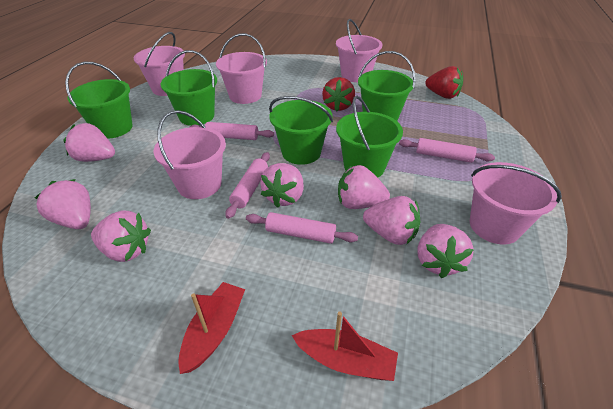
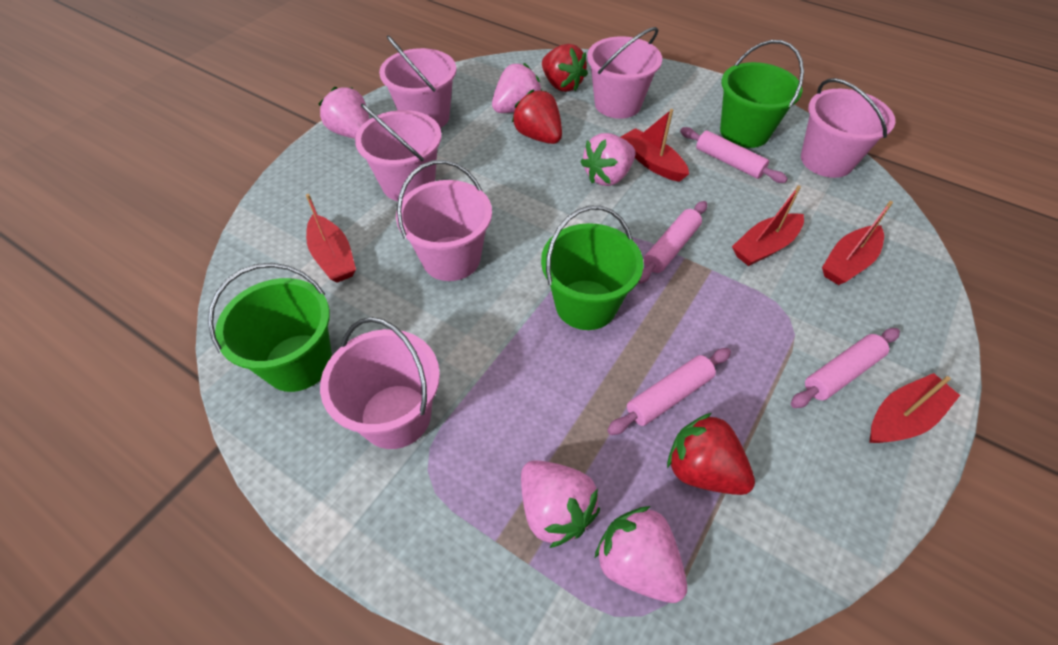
green bucket: 5 -> 3
pink bucket: 5 -> 6
pink strawberry: 7 -> 5
red boat: 2 -> 5
red strawberry: 2 -> 3

